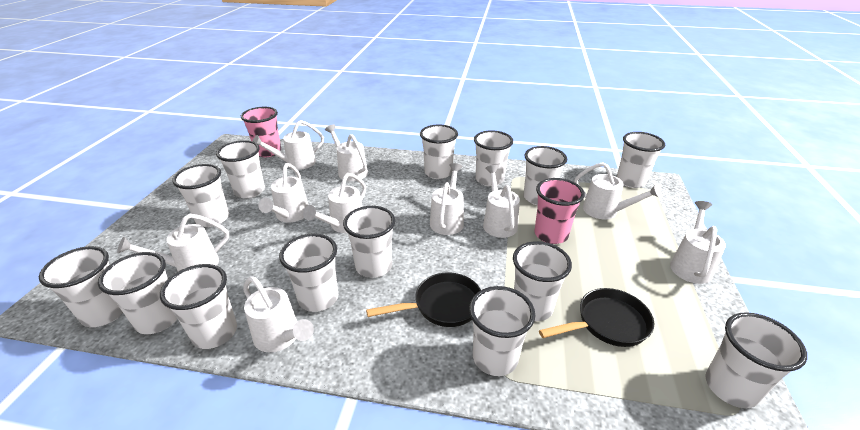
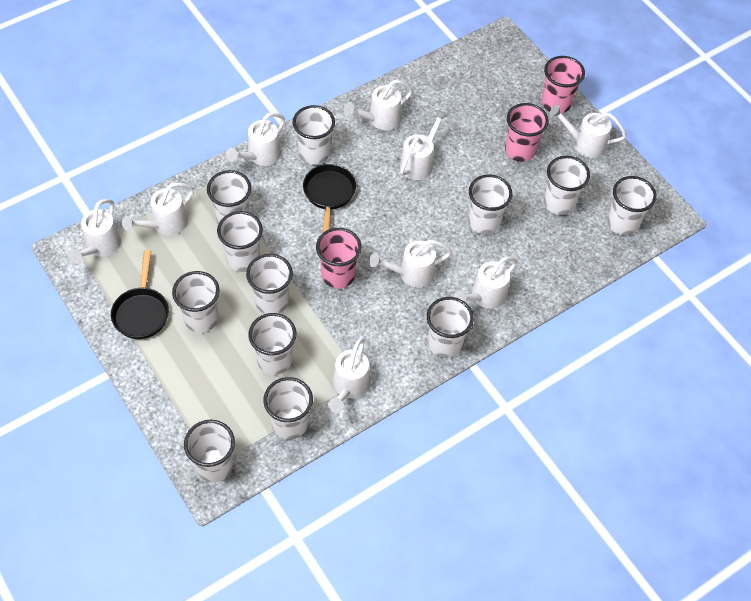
pink cup: 2 -> 3
white cup: 14 -> 12
white watering can: 10 -> 9

